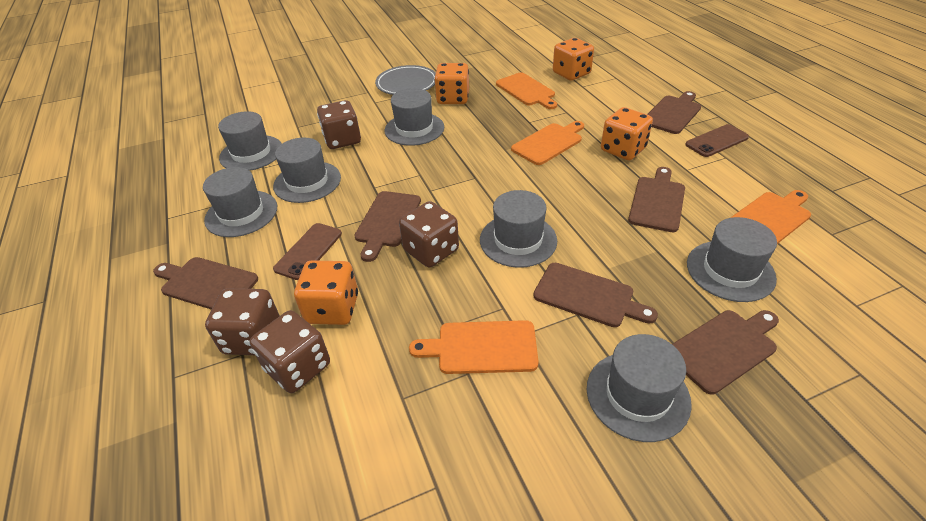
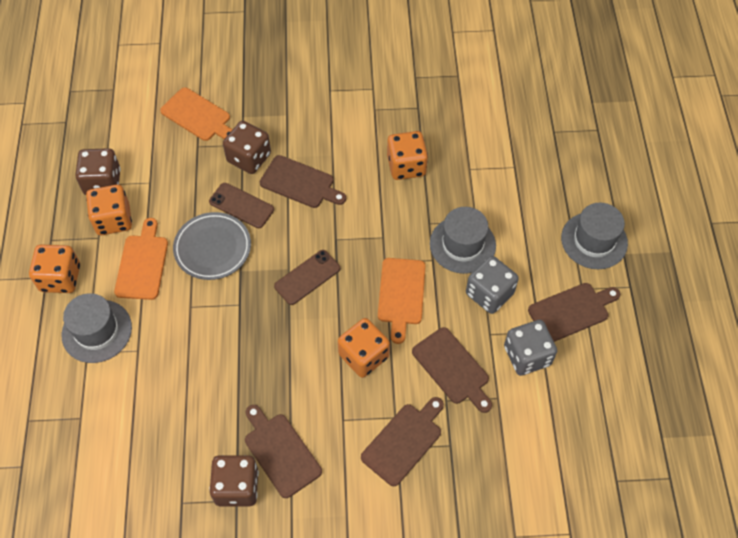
brown cutting board: 6 -> 5
brown dice: 4 -> 3
grey dice: 0 -> 2
grey hat: 7 -> 3
orange cutting board: 4 -> 3

